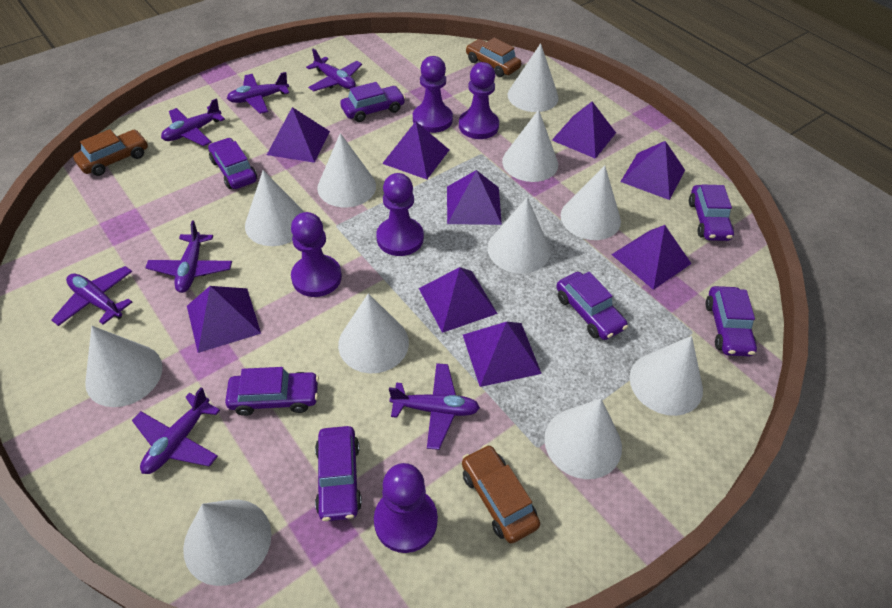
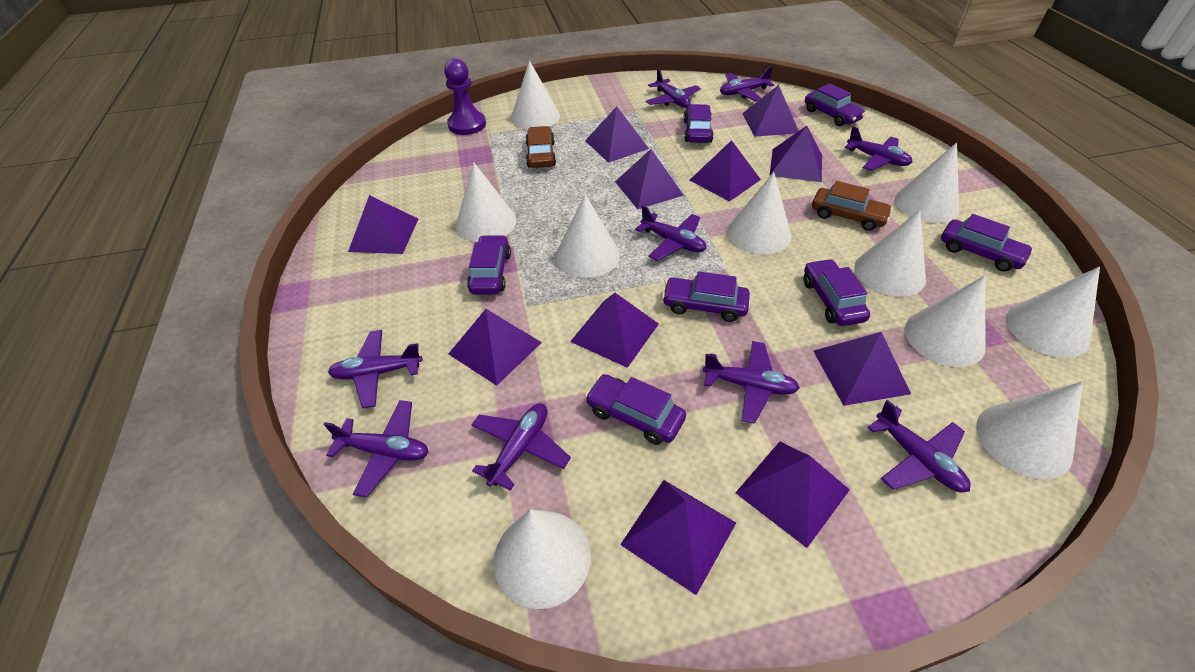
brown car: 3 -> 2
purple pawn: 5 -> 1
purple plane: 7 -> 9
purple pyramid: 9 -> 11
white cone: 11 -> 10

